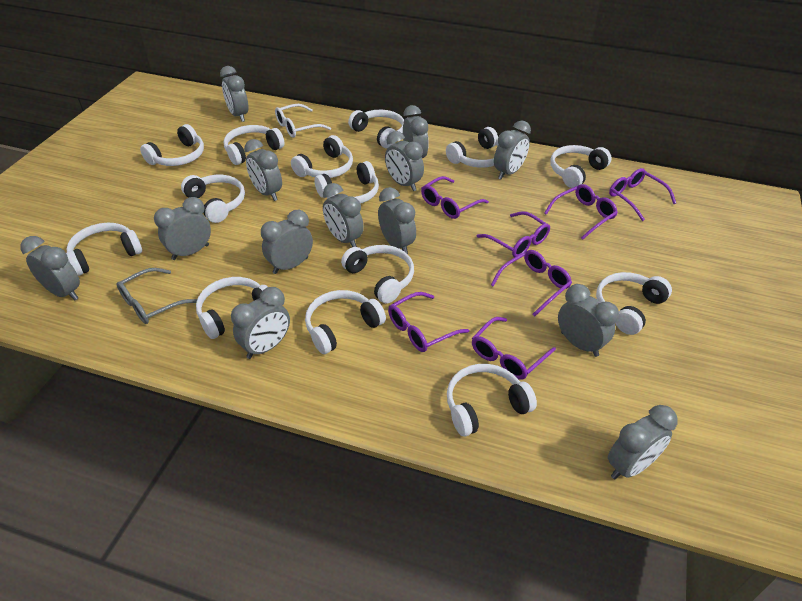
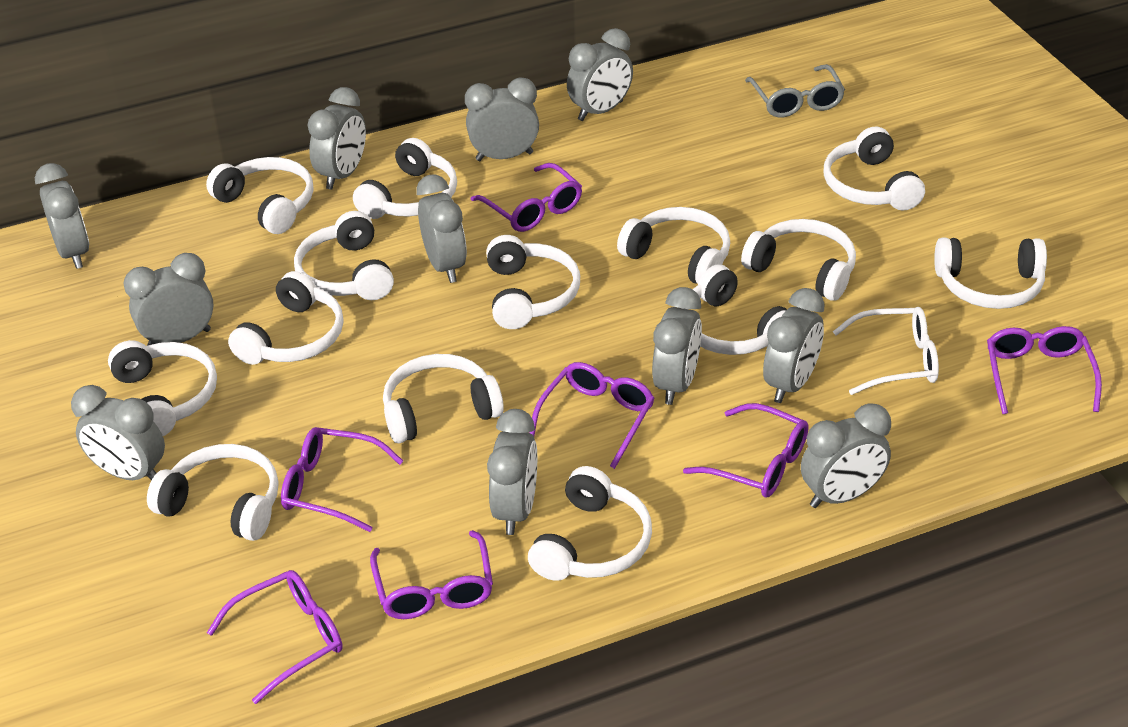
grey clock: 13 -> 11

